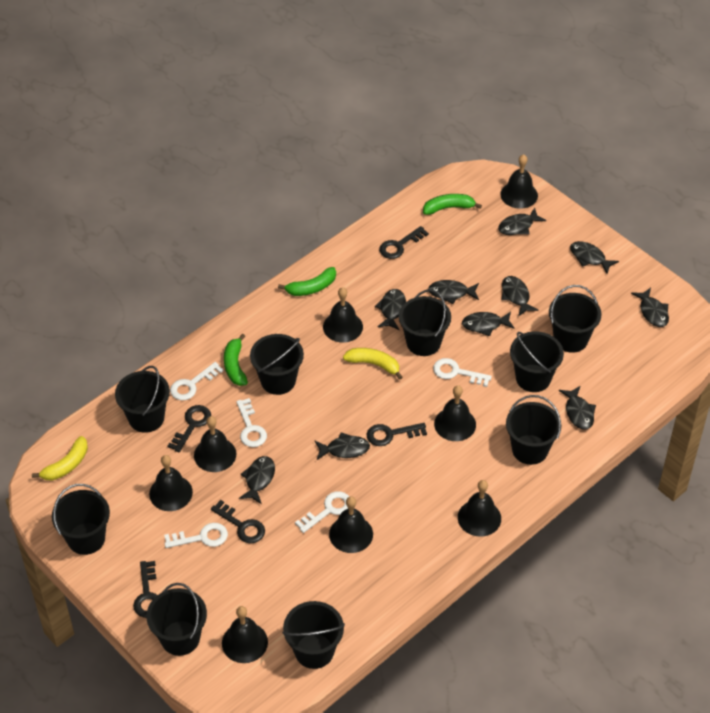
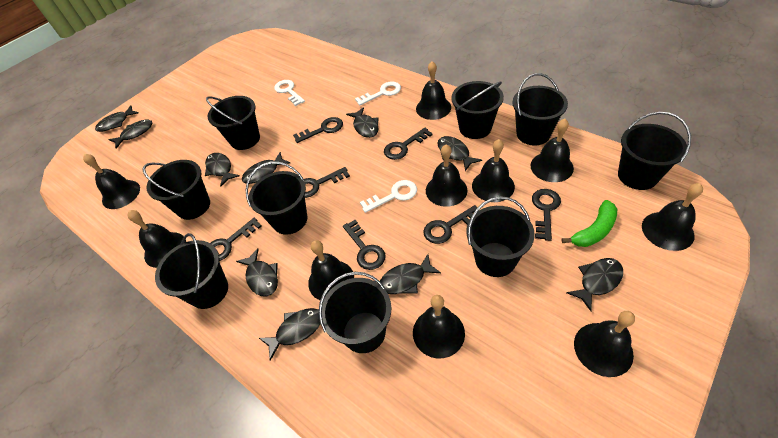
black bell: 8 -> 10
black key: 5 -> 7
green banana: 3 -> 1
white key: 5 -> 3
yellow banana: 2 -> 0

